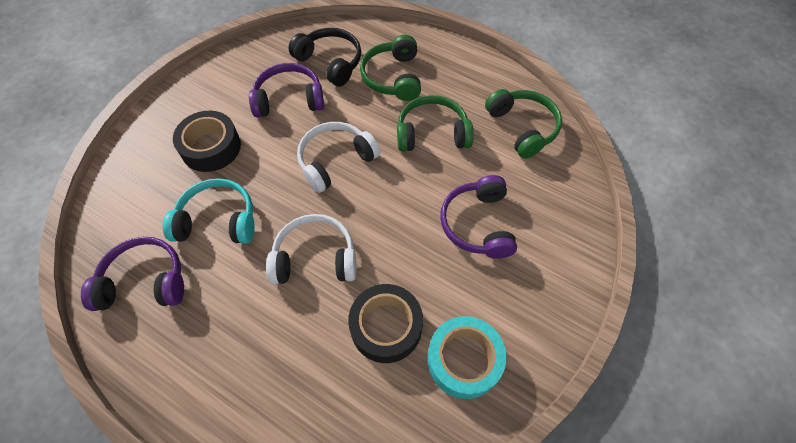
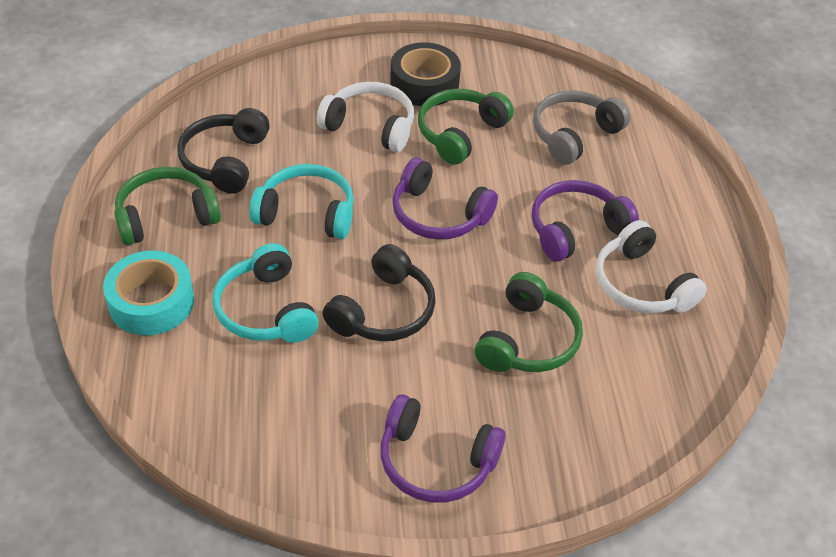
black headphones: 1 -> 2
black tape: 2 -> 1
grey headphones: 0 -> 1
turquoise headphones: 1 -> 2

